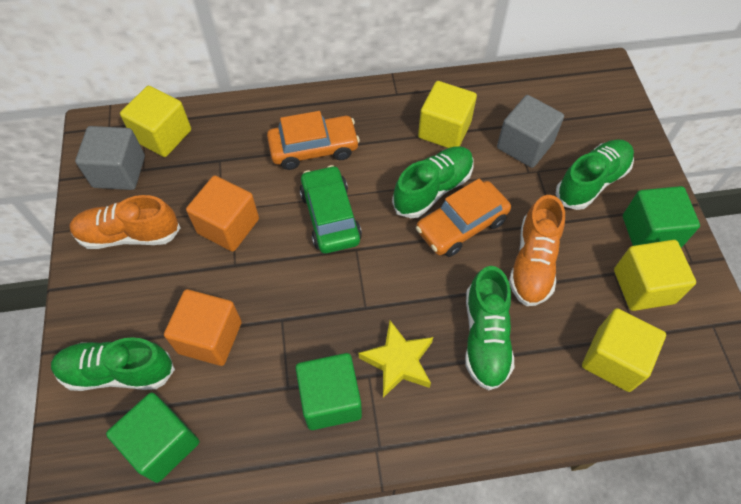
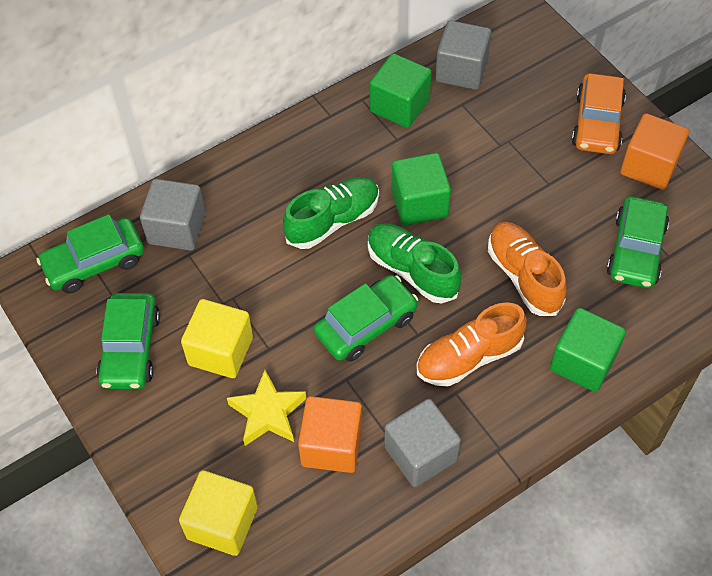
green car: 1 -> 4
green shoe: 4 -> 2
grey cube: 2 -> 3
orange car: 2 -> 1
yellow cube: 4 -> 2

